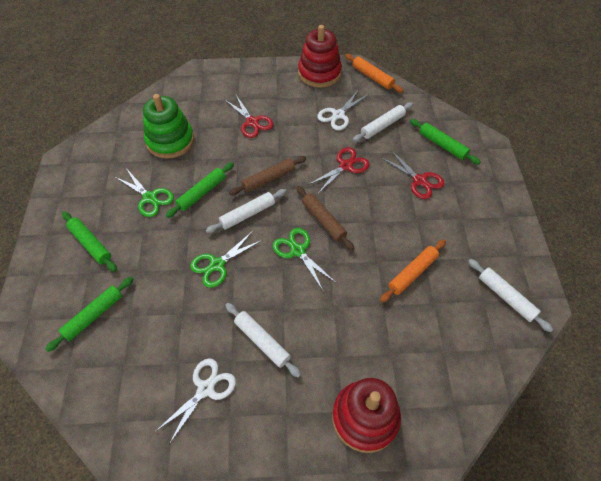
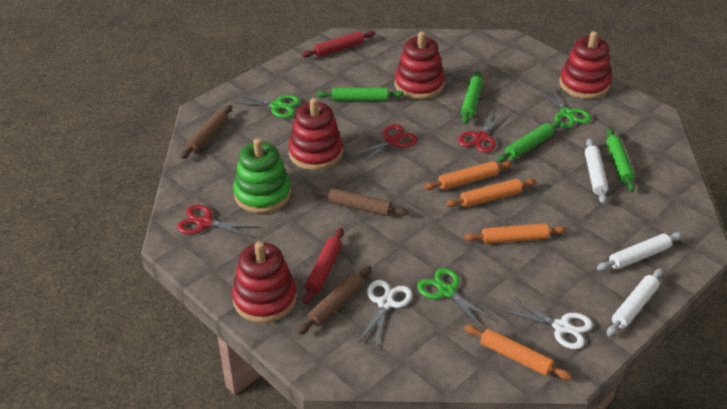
brown rolling pin: 2 -> 3
orange rolling pin: 2 -> 4
red rolling pin: 0 -> 2
red stacking toy: 2 -> 4
white rolling pin: 4 -> 3

